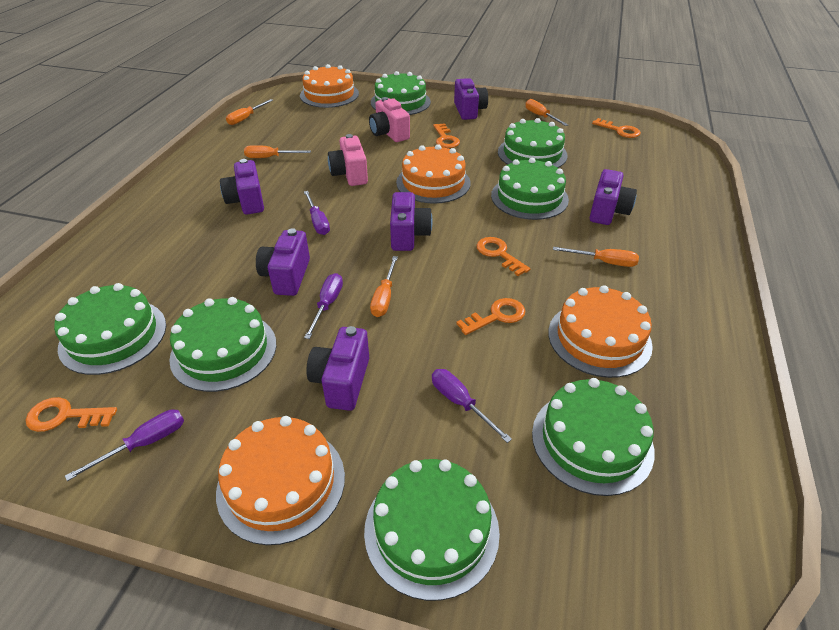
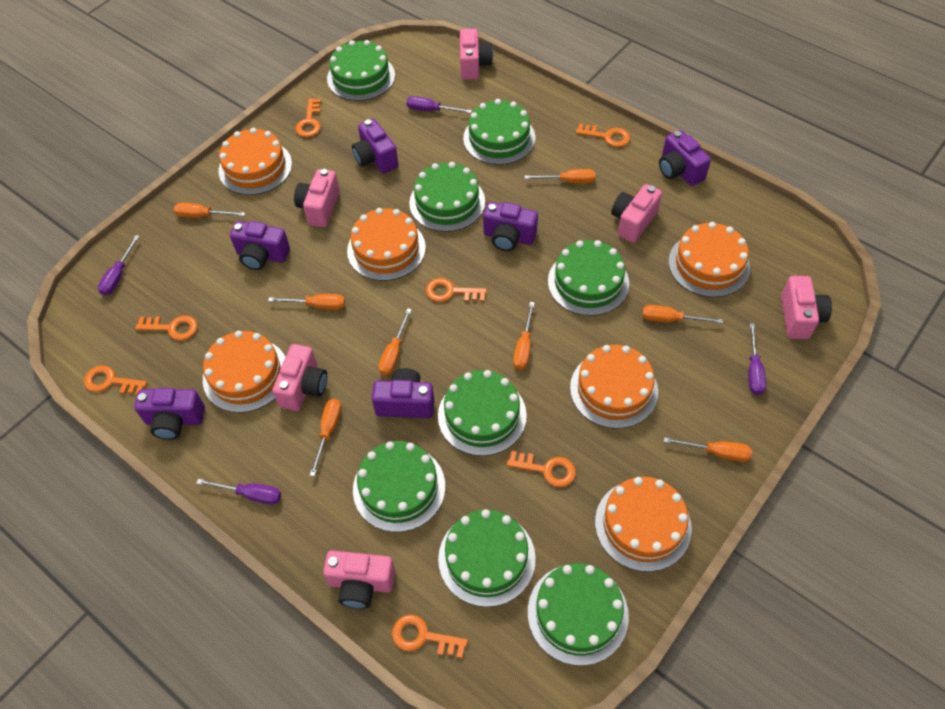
green cake: 7 -> 8
orange cake: 4 -> 6
orange key: 5 -> 7
orange screwdriver: 5 -> 8
pink camera: 2 -> 6

